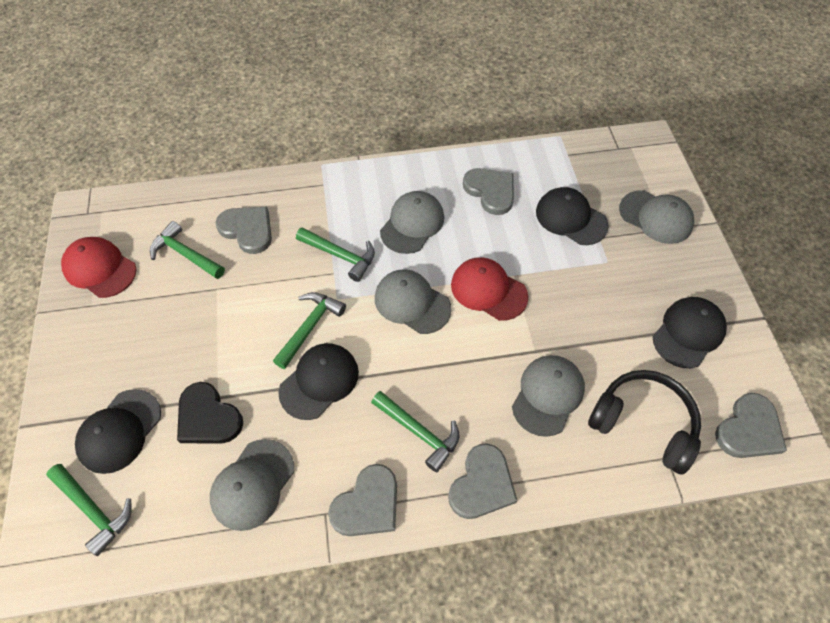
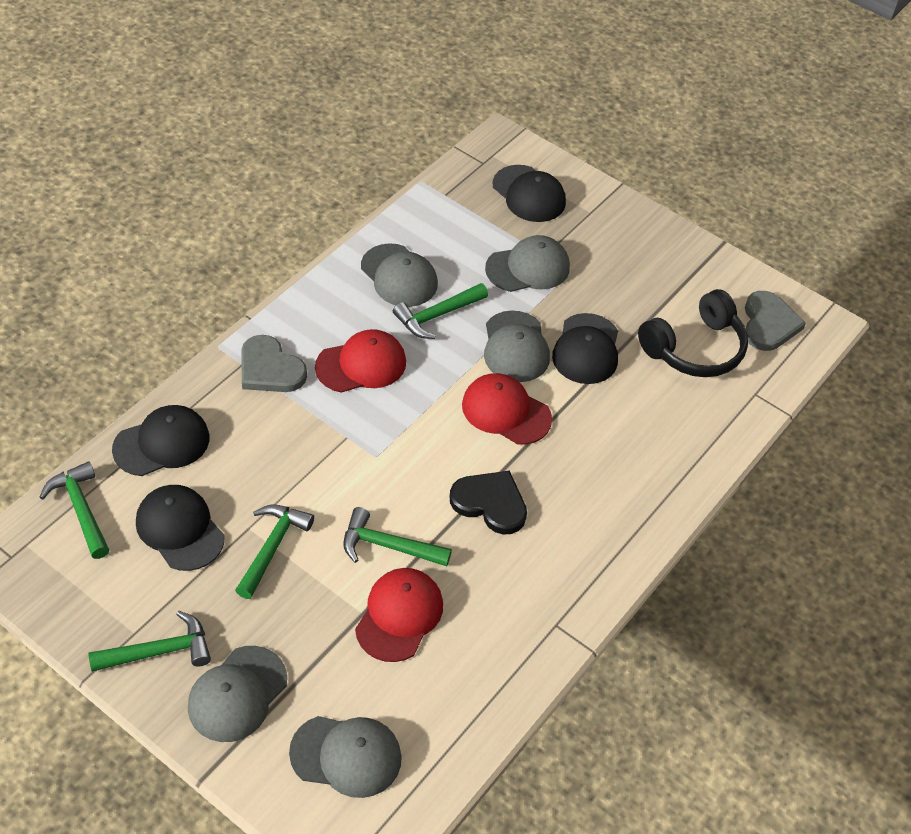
grey heart: 5 -> 2
red cap: 2 -> 3

